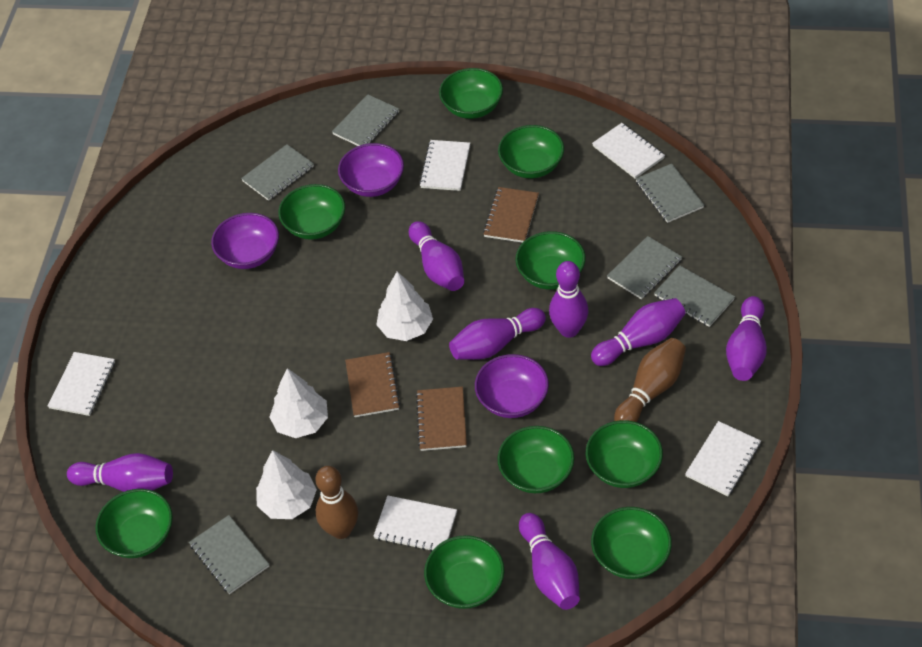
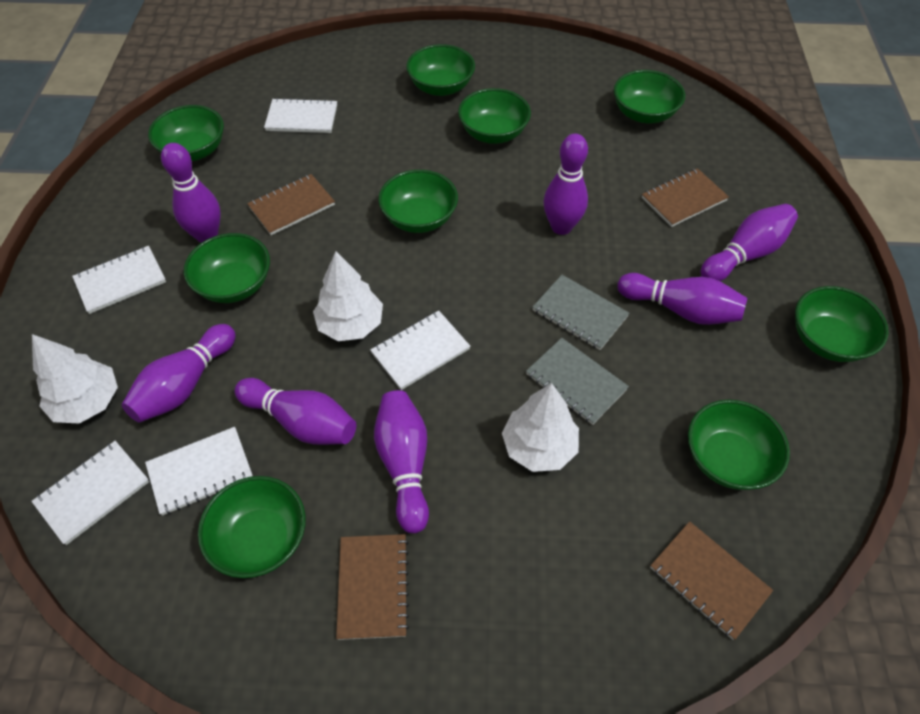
brown bowling pin: 2 -> 0
brown notebook: 3 -> 4
grey notebook: 6 -> 2
purple bowl: 3 -> 0

